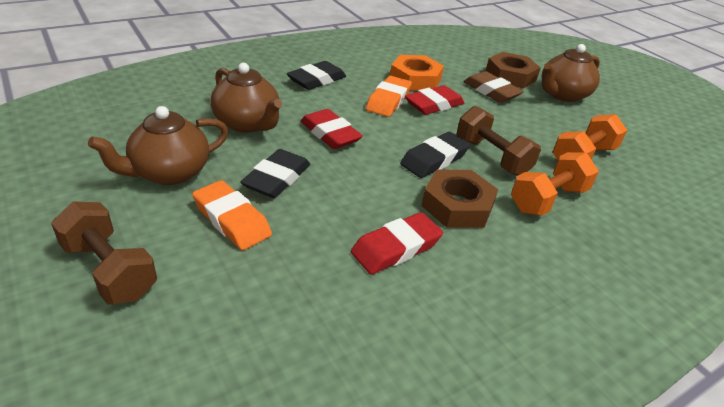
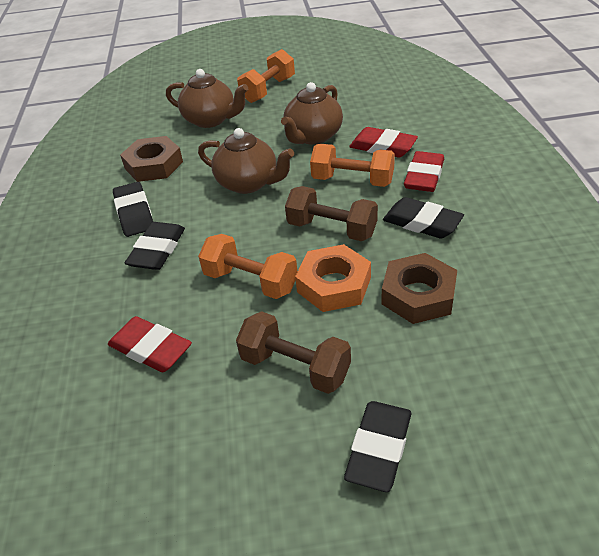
black eraser: 3 -> 4
brown eraser: 1 -> 0
orange dumbbell: 2 -> 3
orange eraser: 2 -> 0

